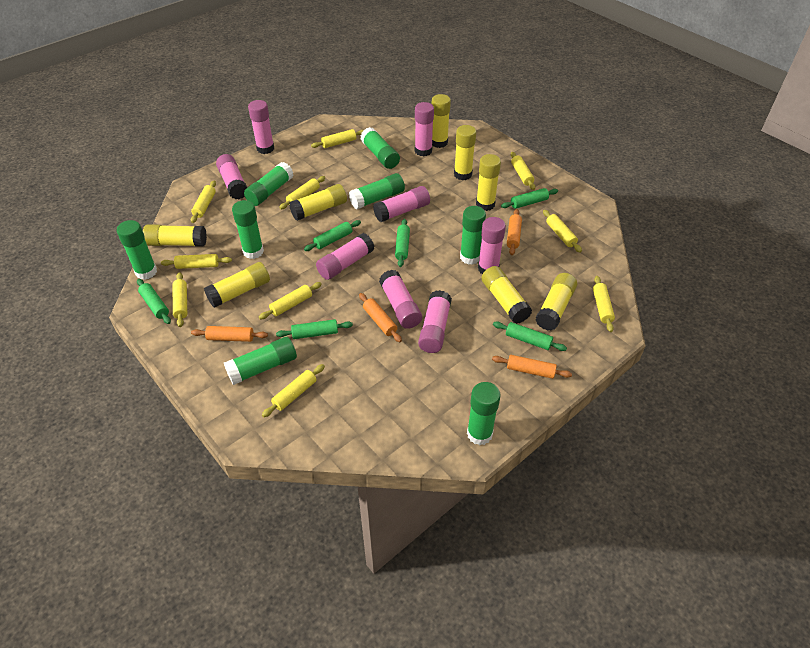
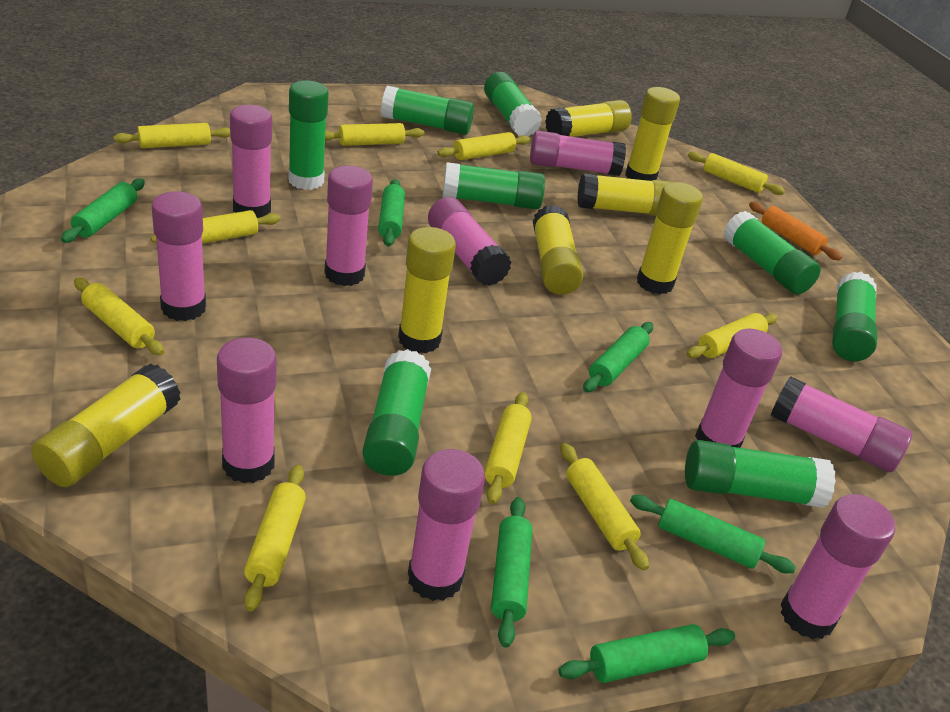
orange rolling pin: 4 -> 1
pink glue stick: 8 -> 10
yellow glue stick: 8 -> 7

